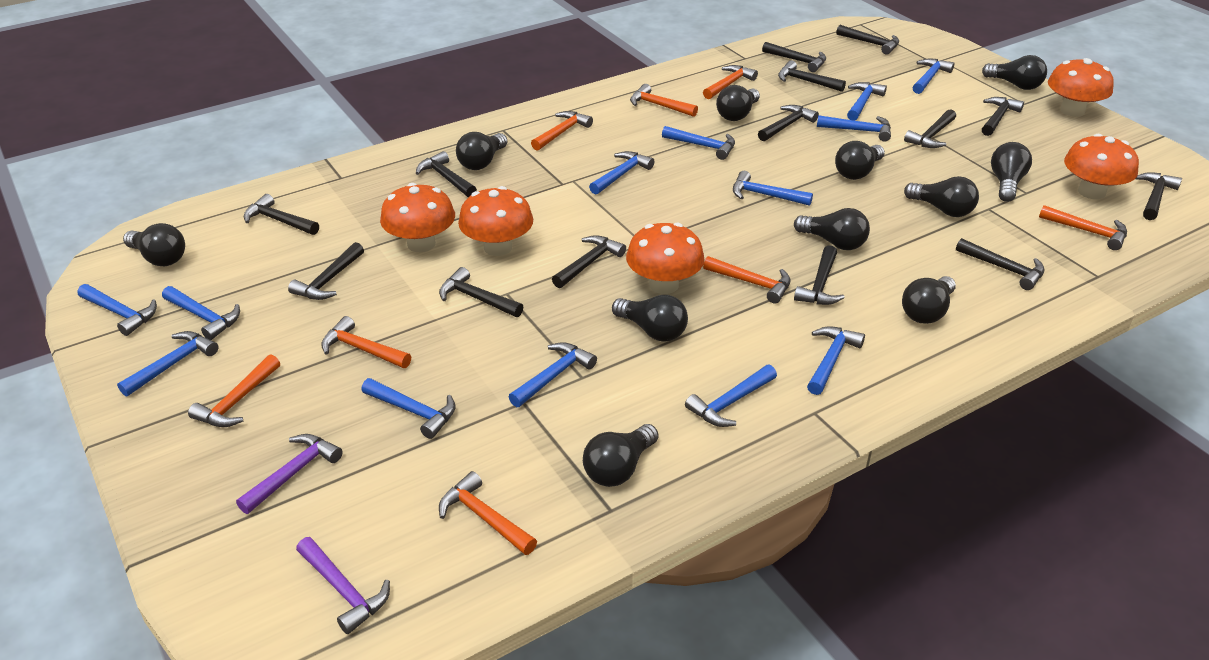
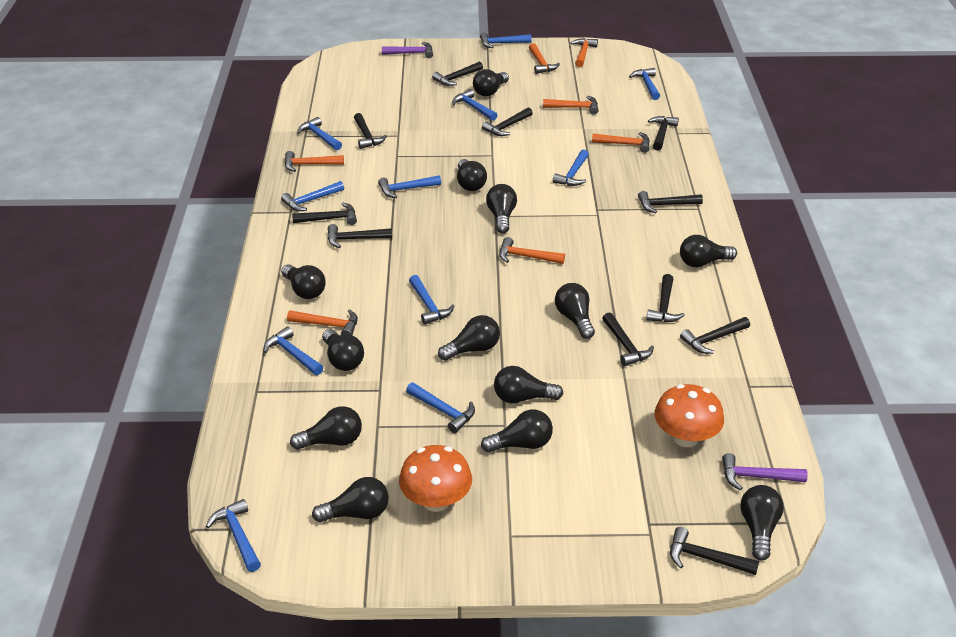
black hammer: 14 -> 11
black light bulb: 11 -> 13
blue hammer: 13 -> 11
orange hammer: 8 -> 7
orange mushroom: 5 -> 2

